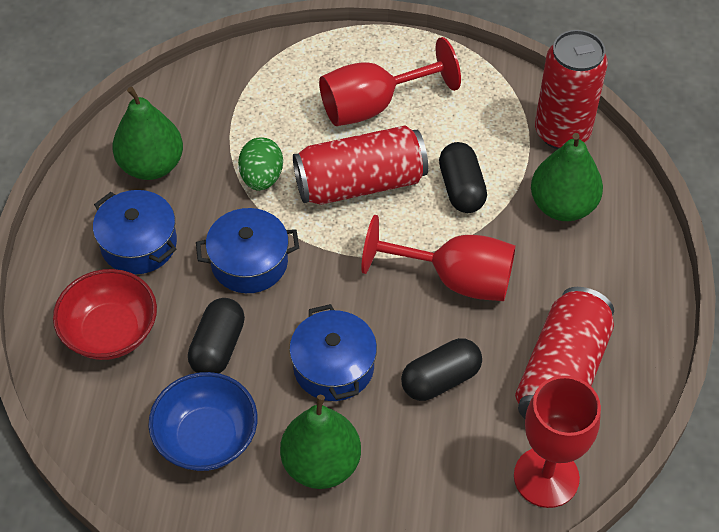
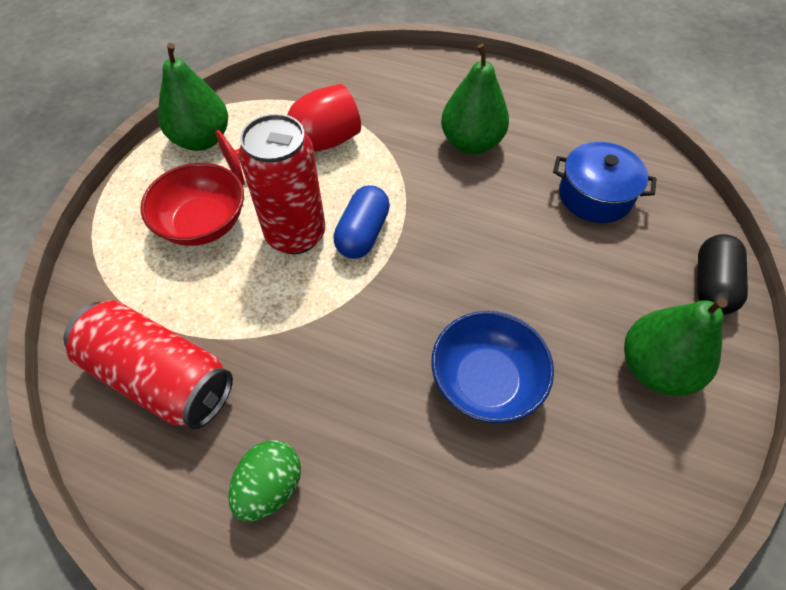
black capsule: 3 -> 1
blue capsule: 0 -> 1
blue pot: 3 -> 1
red can: 3 -> 2
red goblet: 3 -> 1

